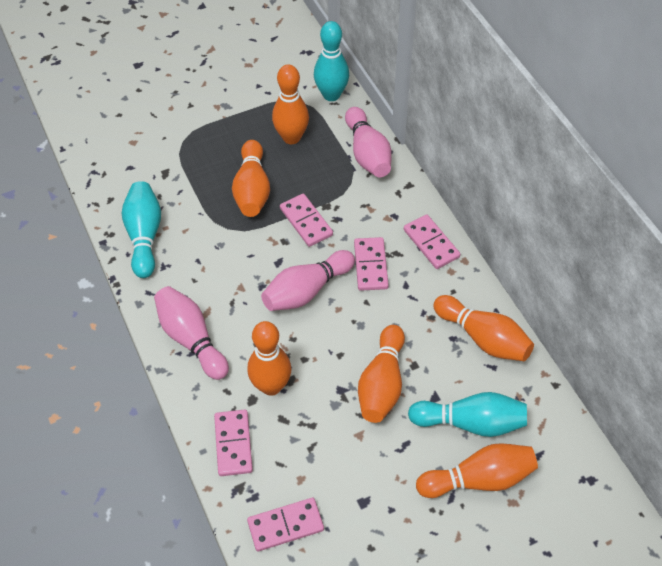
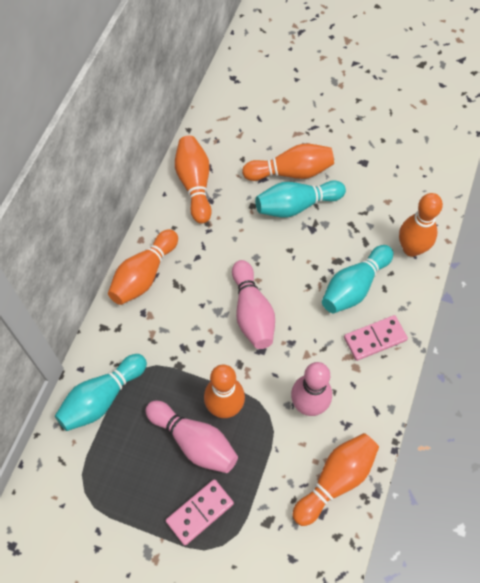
pink domino: 5 -> 2

